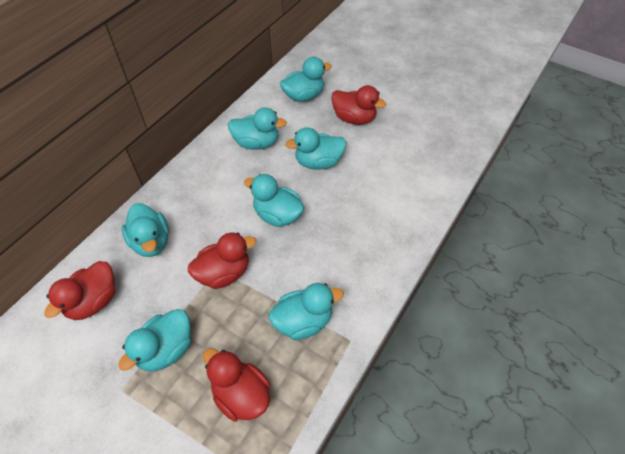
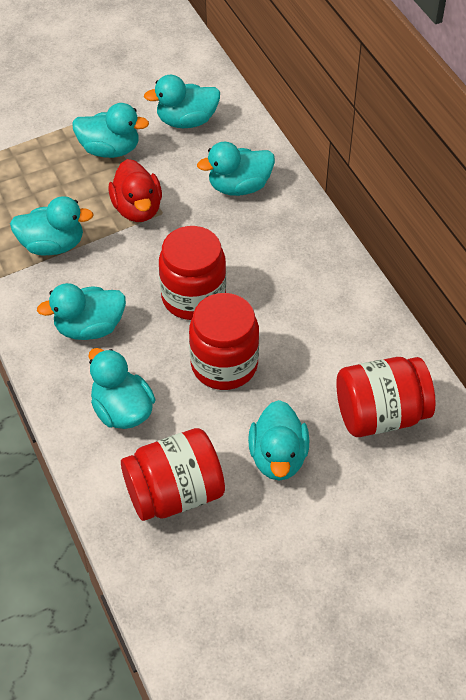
red duck: 4 -> 1
red jar: 0 -> 4

